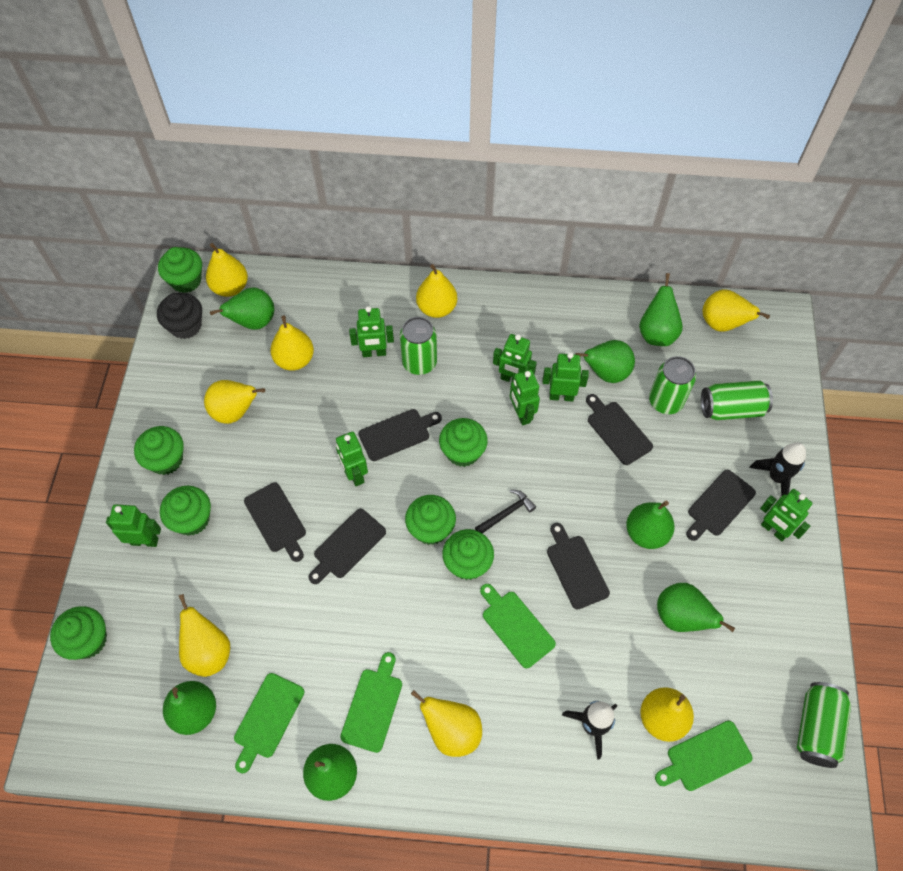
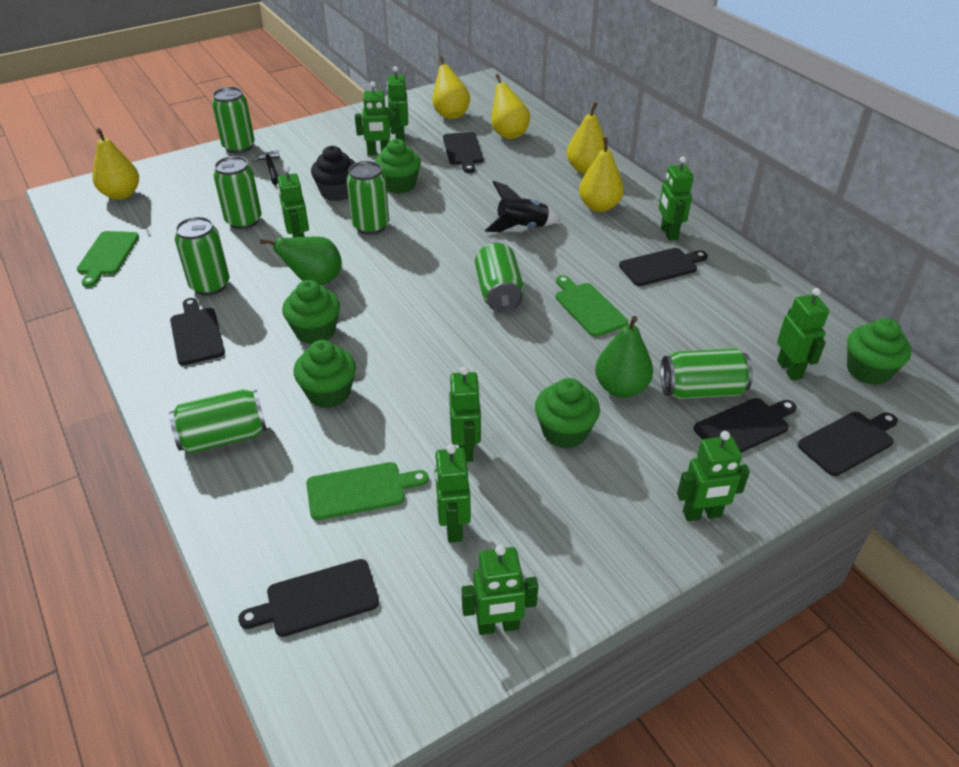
black rocket: 2 -> 1
green can: 4 -> 7
green cupcake: 7 -> 5
green cutting board: 4 -> 3
green pear: 7 -> 2
green robot: 7 -> 9
yellow pear: 8 -> 5

